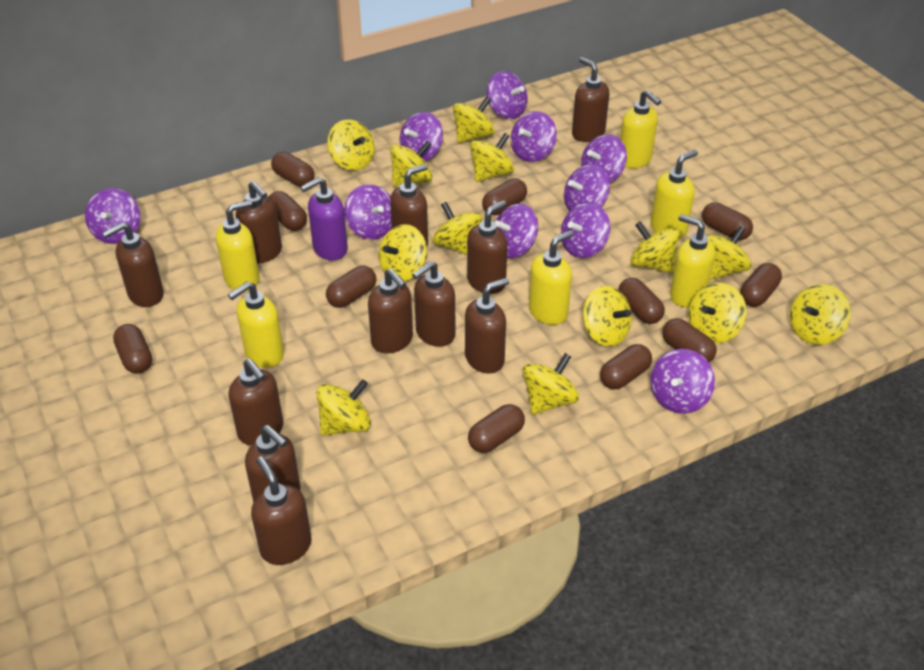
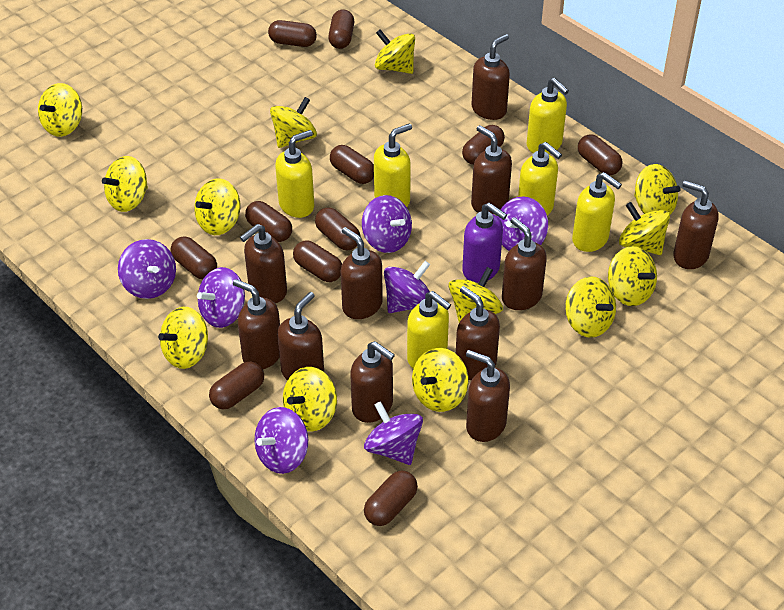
purple spinning top: 10 -> 7

